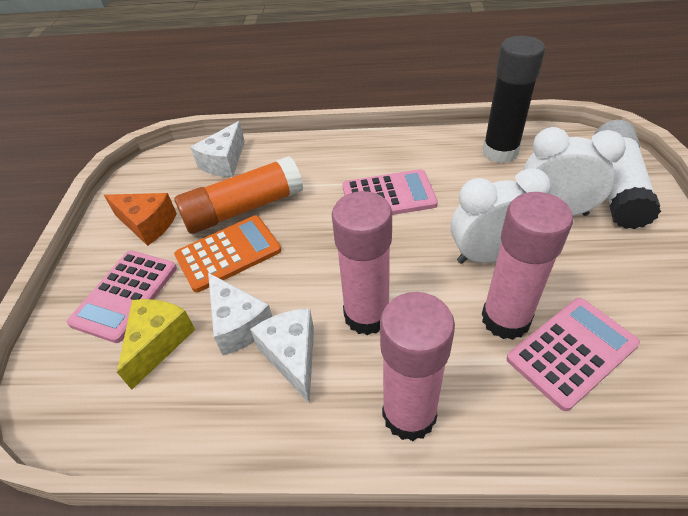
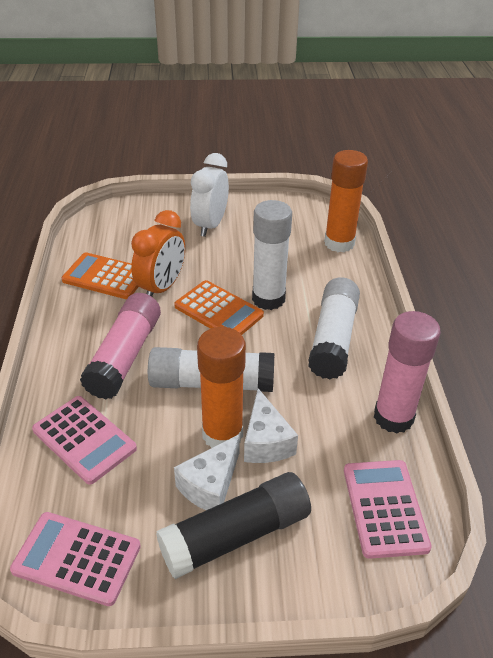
orange calculator: 1 -> 2
orange cheese: 1 -> 0
orange clock: 0 -> 1
orange glue stick: 1 -> 2
pink glue stick: 3 -> 2
white cheese: 3 -> 2
white clock: 2 -> 1
white glue stick: 1 -> 3
yellow cheese: 1 -> 0

